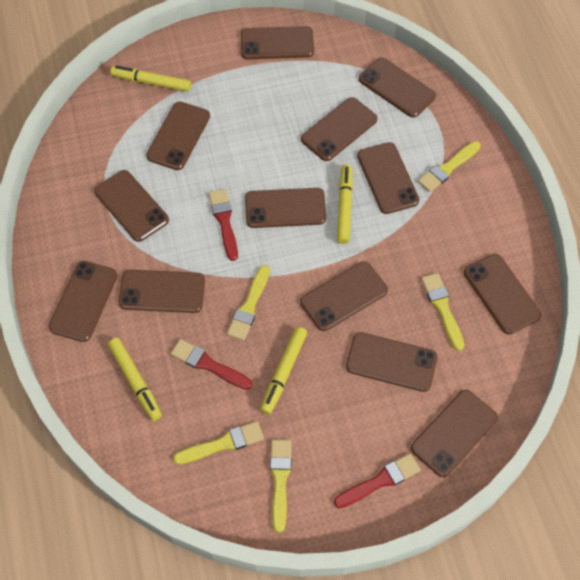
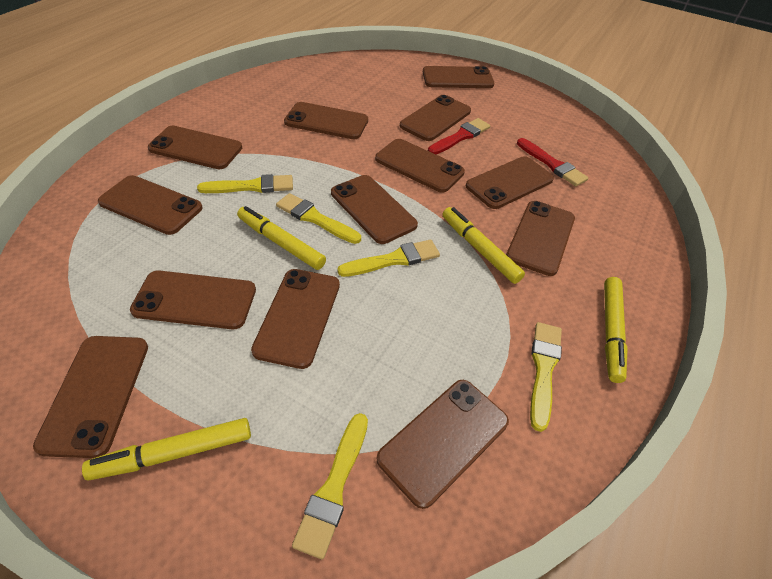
red brush: 3 -> 2

